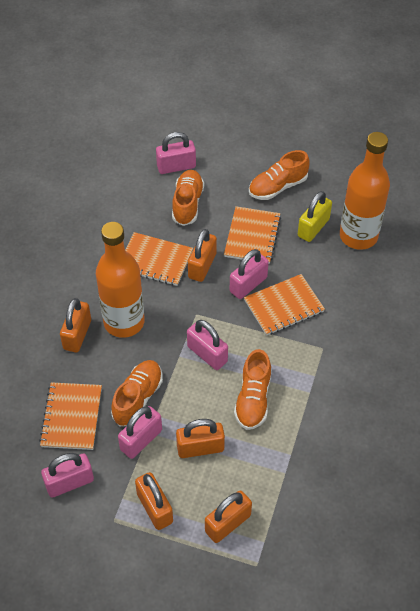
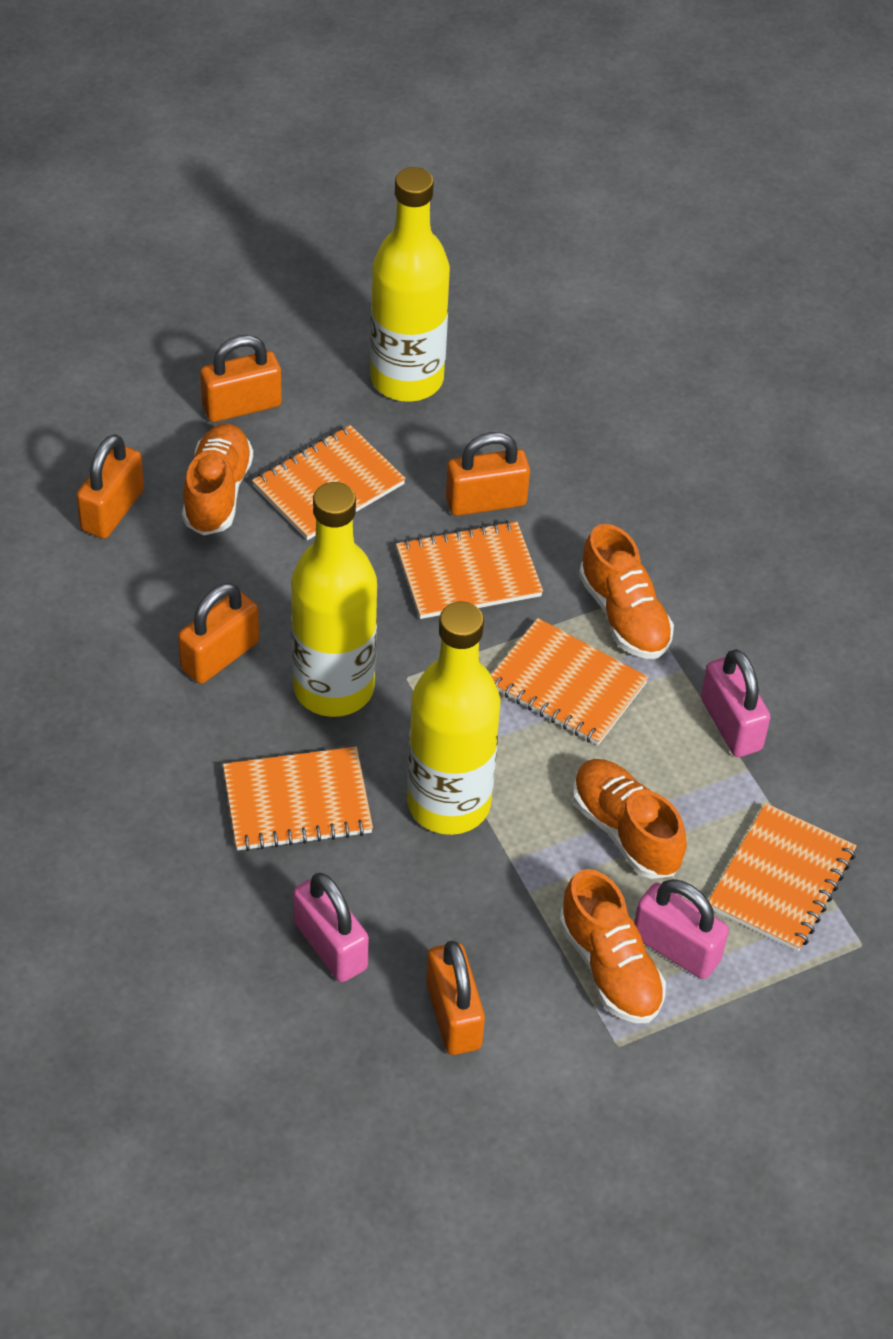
orange bottle: 2 -> 0
orange notebook: 4 -> 5
pink padlock: 5 -> 3
yellow bottle: 0 -> 3
yellow padlock: 1 -> 0

